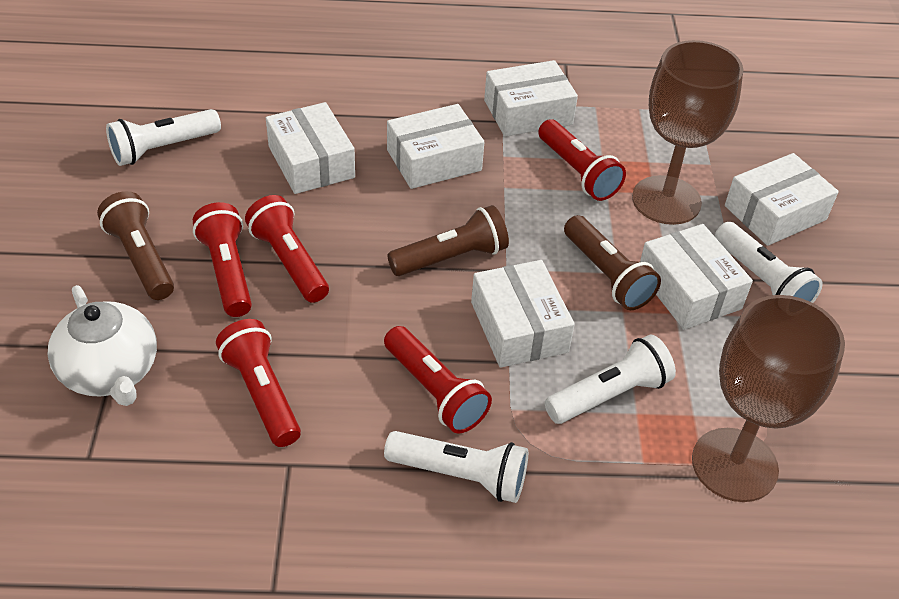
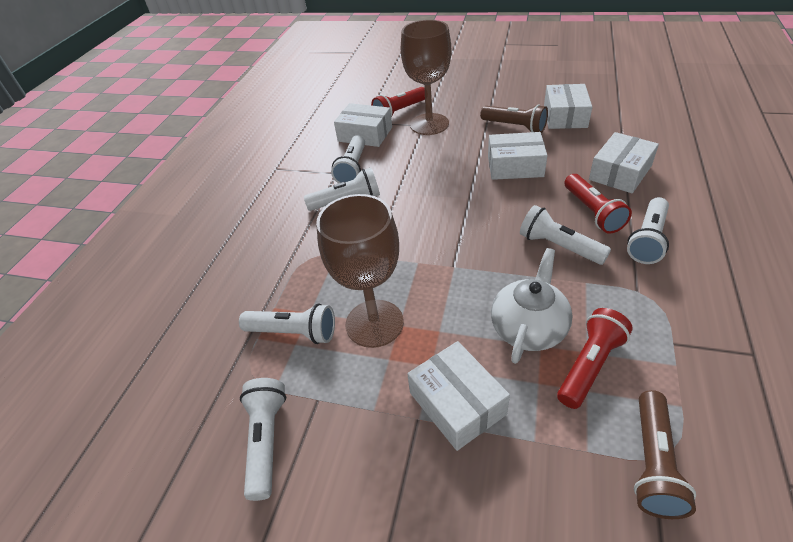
brown flashlight: 3 -> 2
red flashlight: 5 -> 3
white box: 6 -> 5
white flashlight: 4 -> 6

